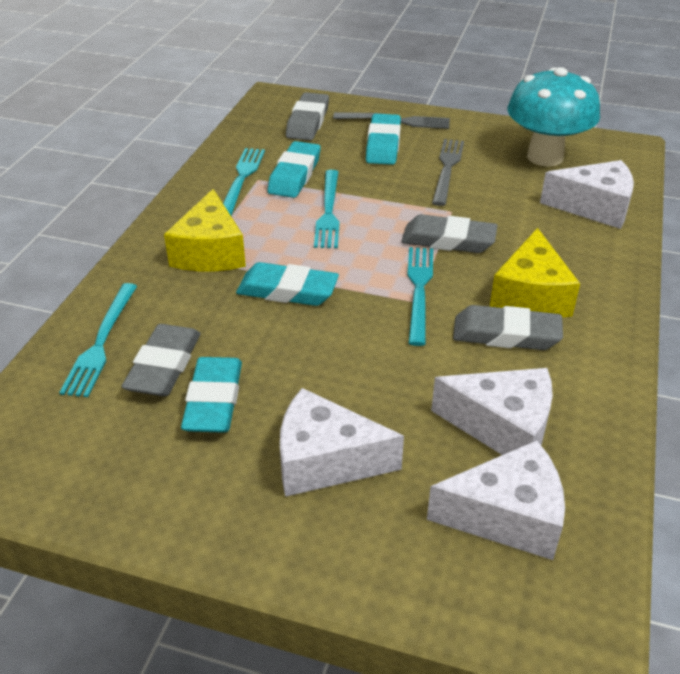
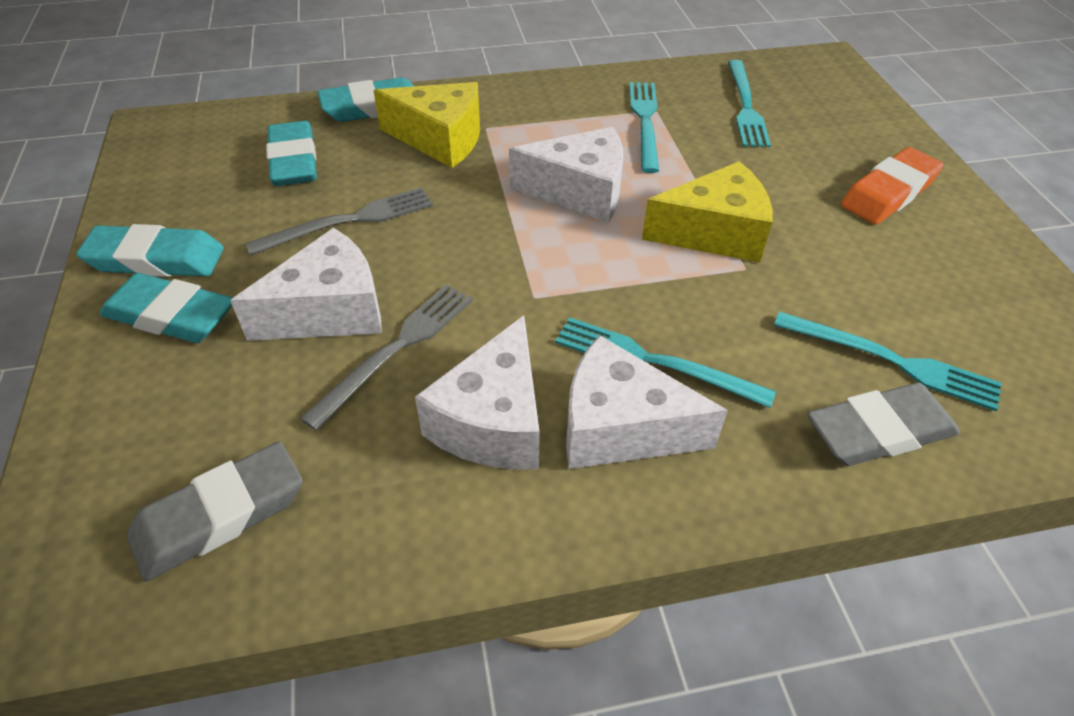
grey eraser: 4 -> 2
orange eraser: 0 -> 1
turquoise mushroom: 1 -> 0

